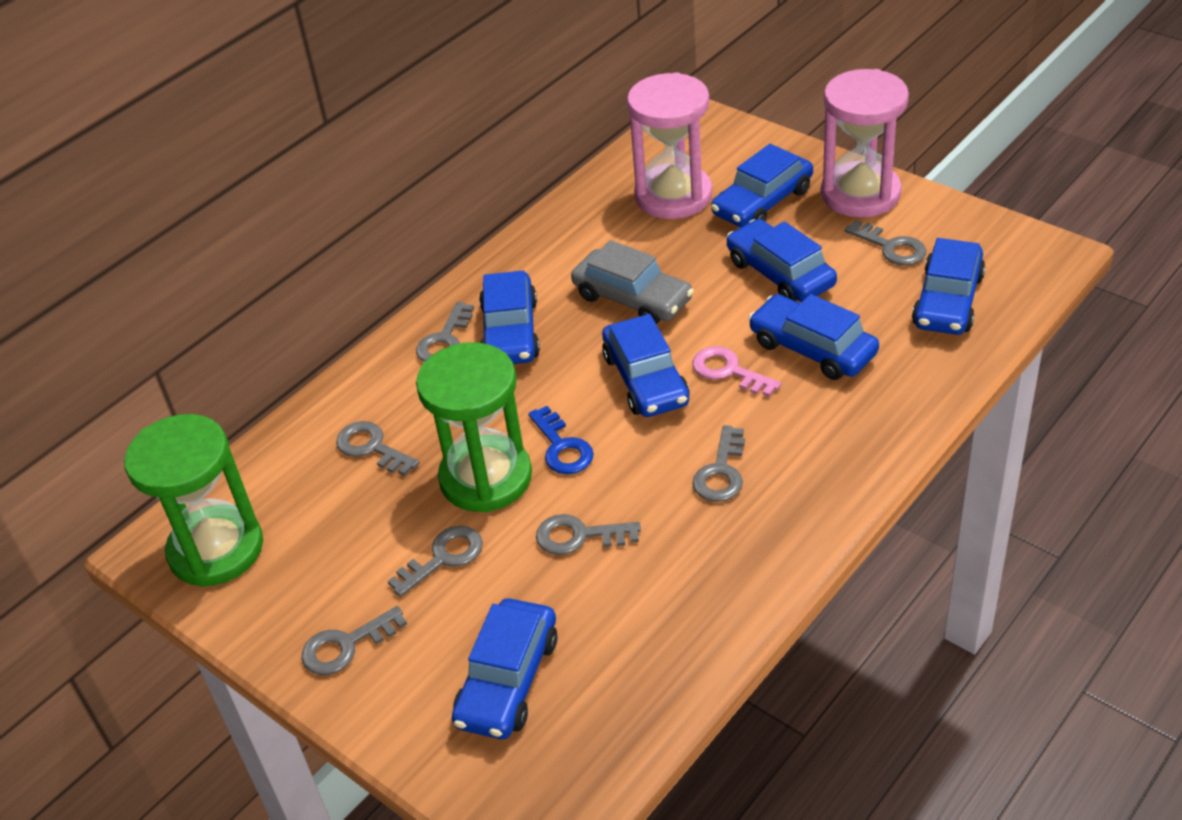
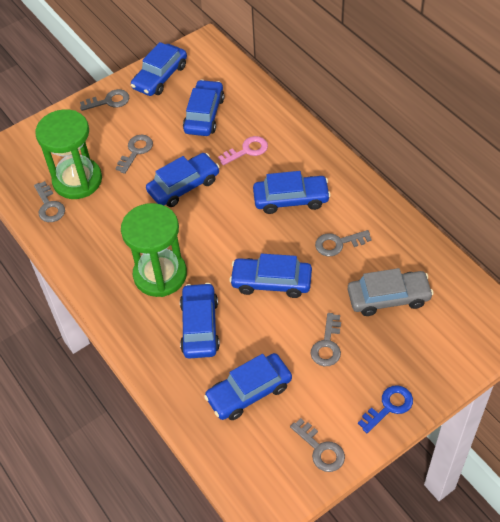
grey key: 7 -> 6
pink hourglass: 2 -> 0

